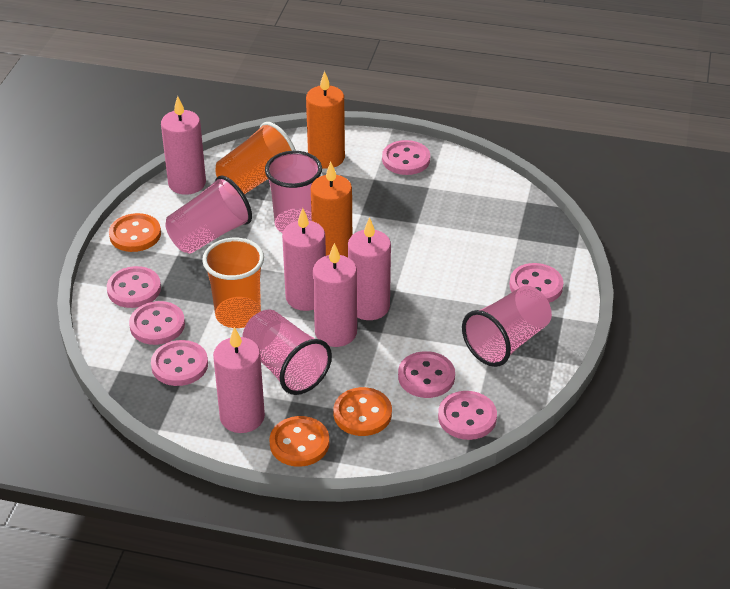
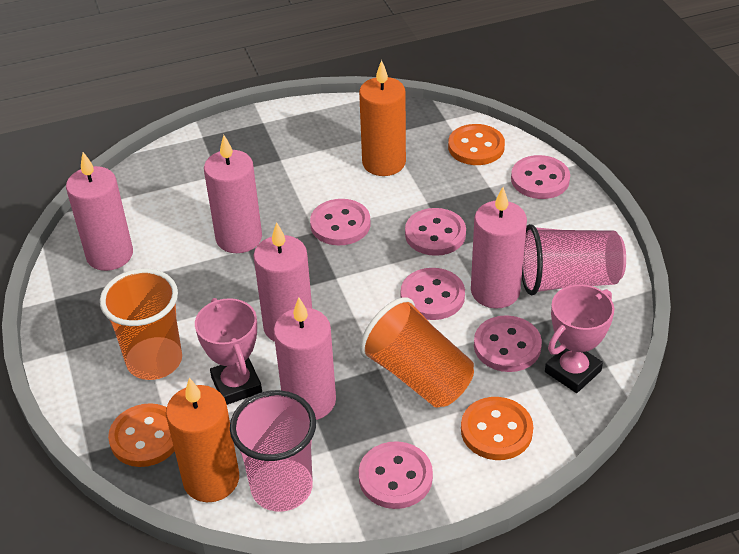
pink button: 7 -> 6
pink cup: 4 -> 2
pink trophy: 0 -> 2

